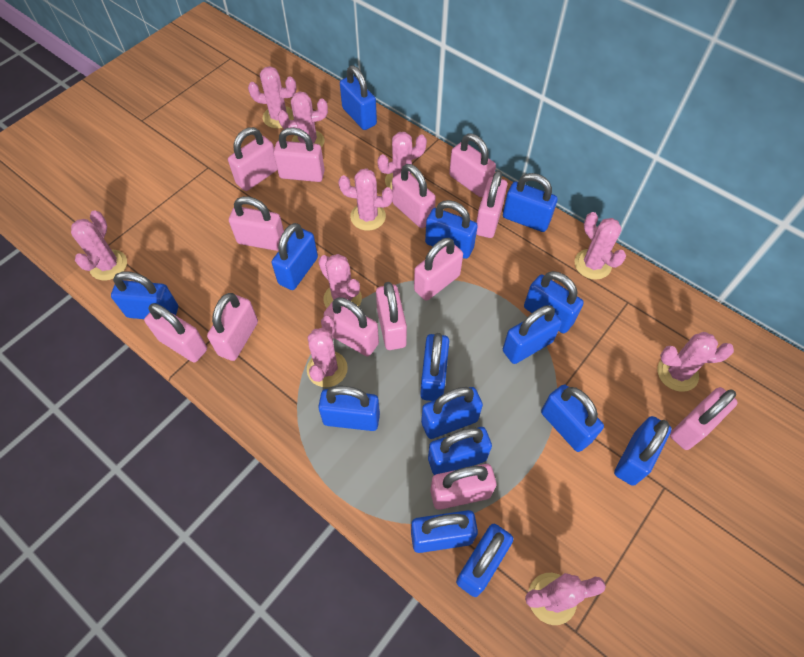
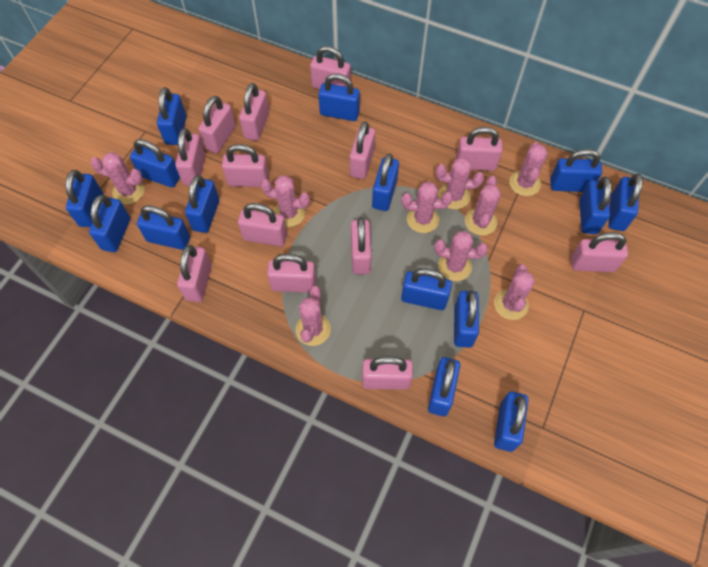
pink cactus: 10 -> 9

